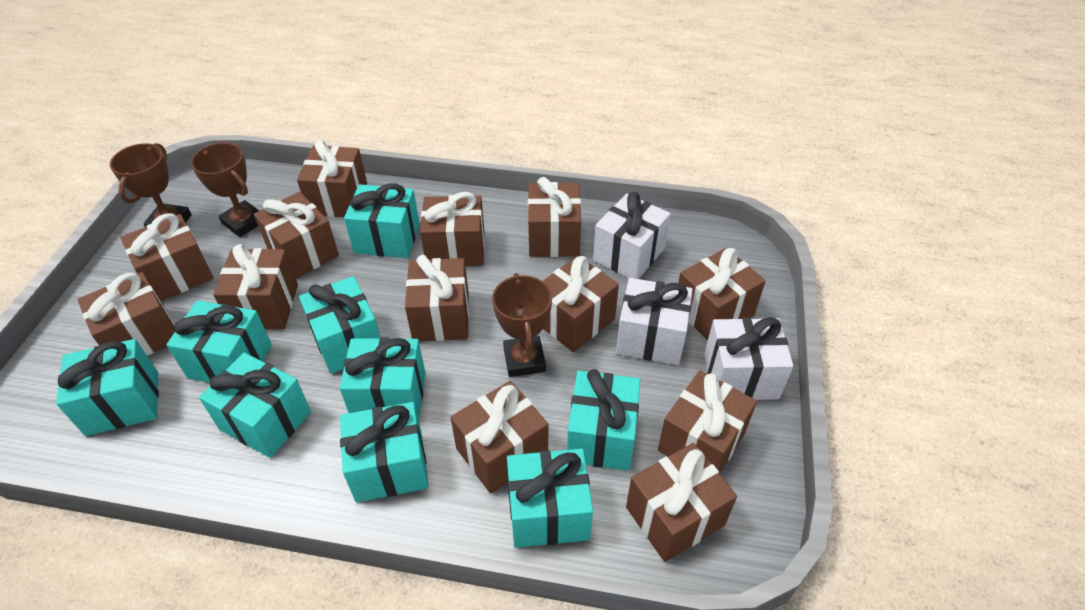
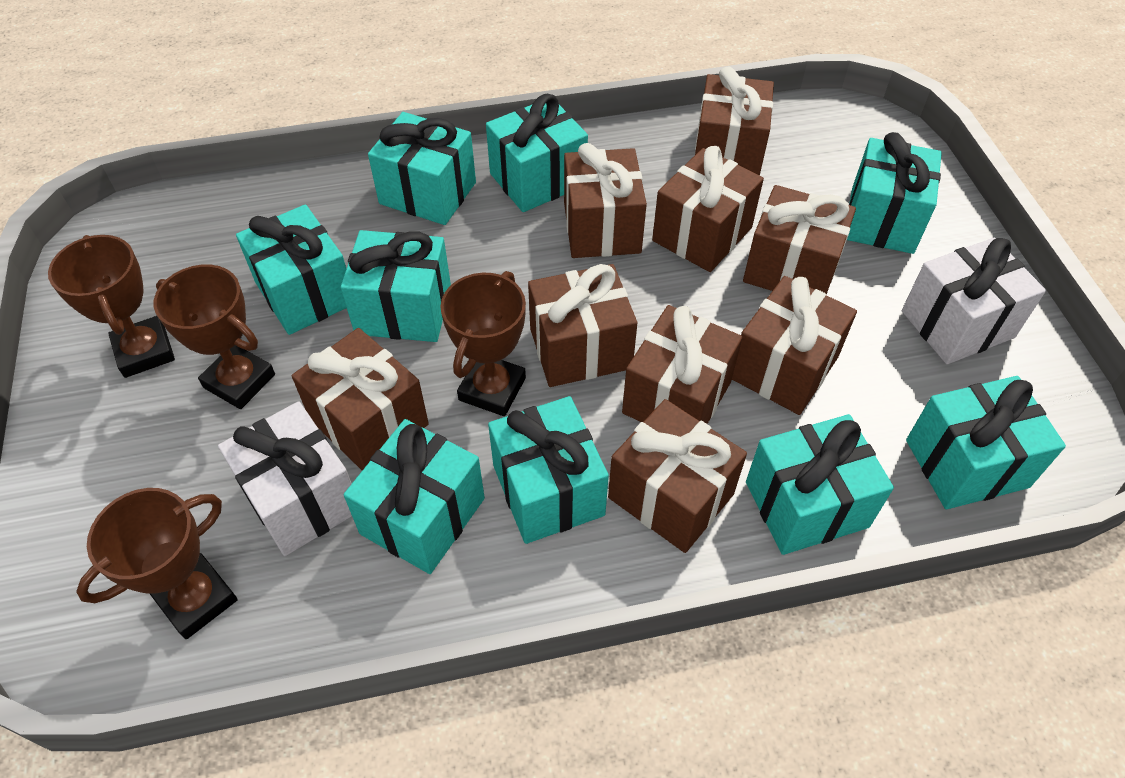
brown gift: 13 -> 9
brown trophy: 3 -> 4
white gift: 3 -> 2

